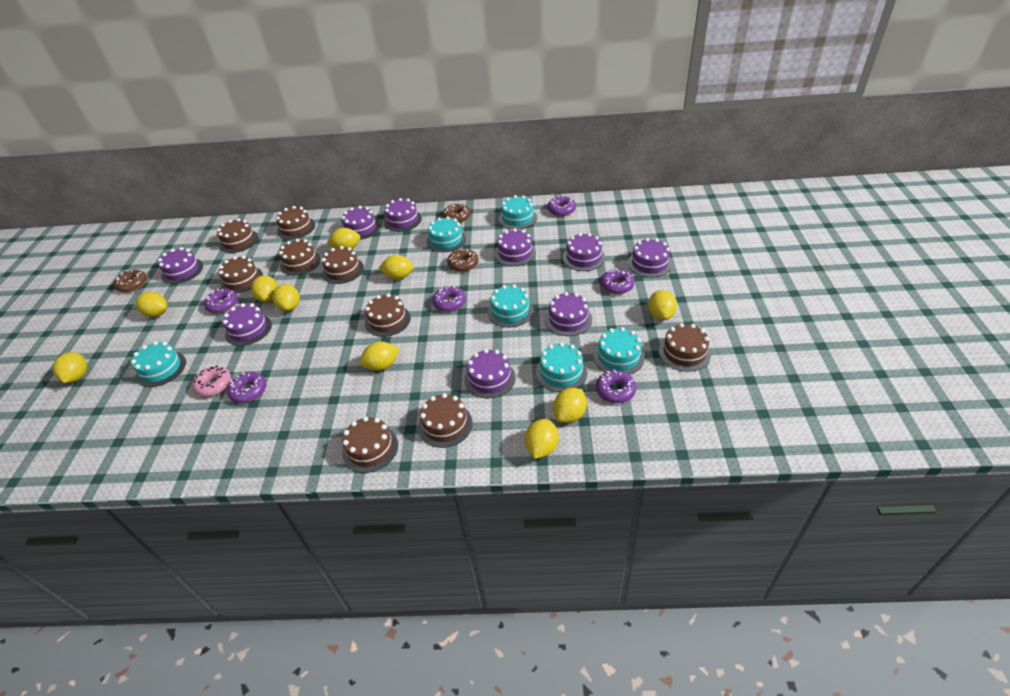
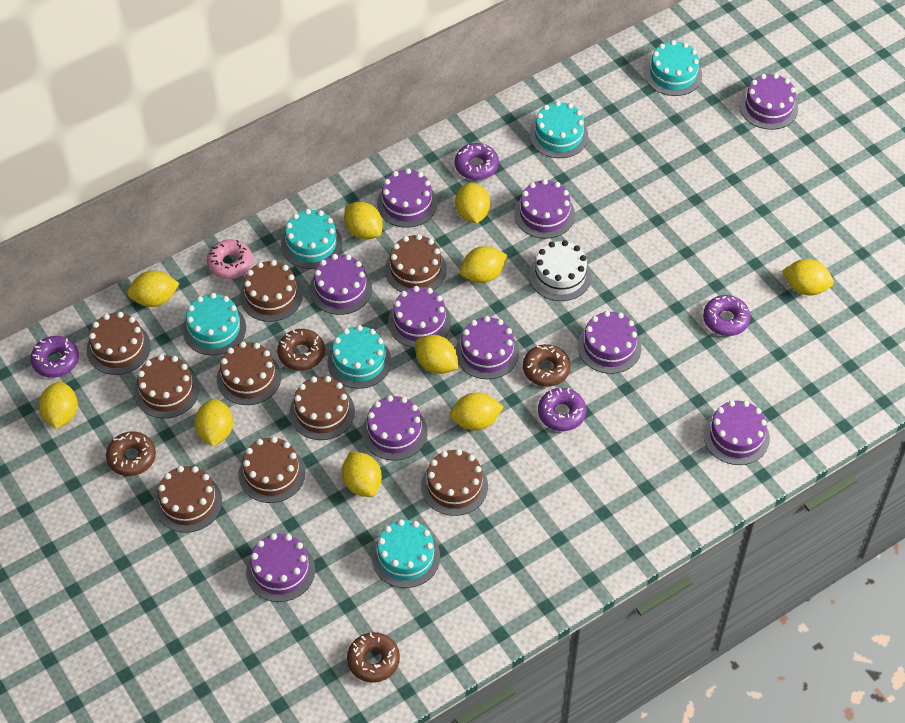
brown donut: 3 -> 4
purple cake: 9 -> 10
purple donut: 6 -> 4
white cake: 0 -> 1

